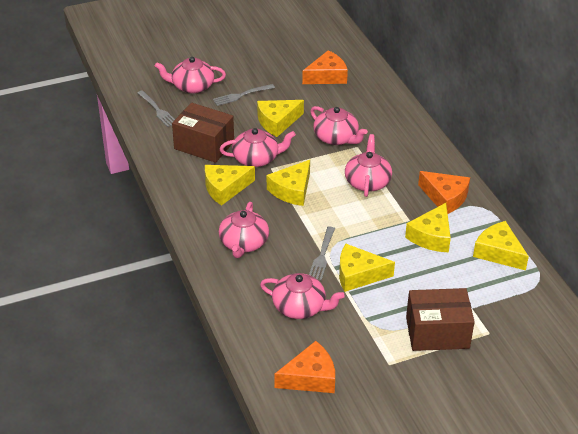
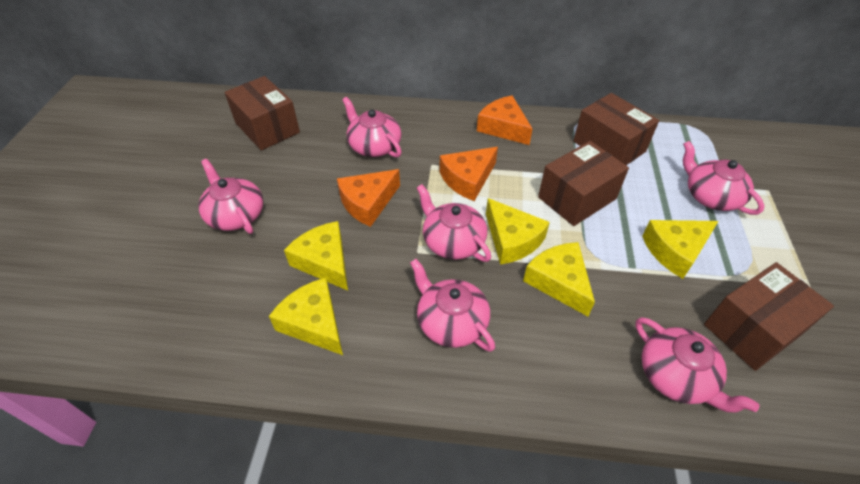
brown box: 2 -> 4
grey fork: 3 -> 0
yellow cheese: 6 -> 5

